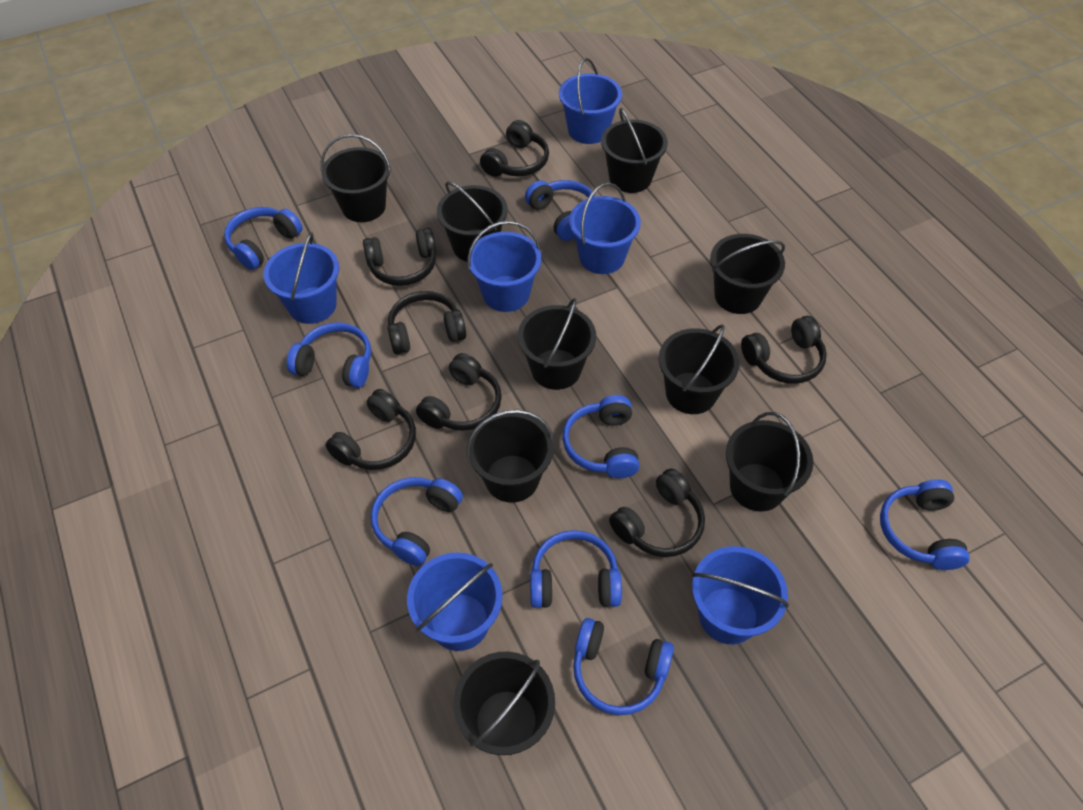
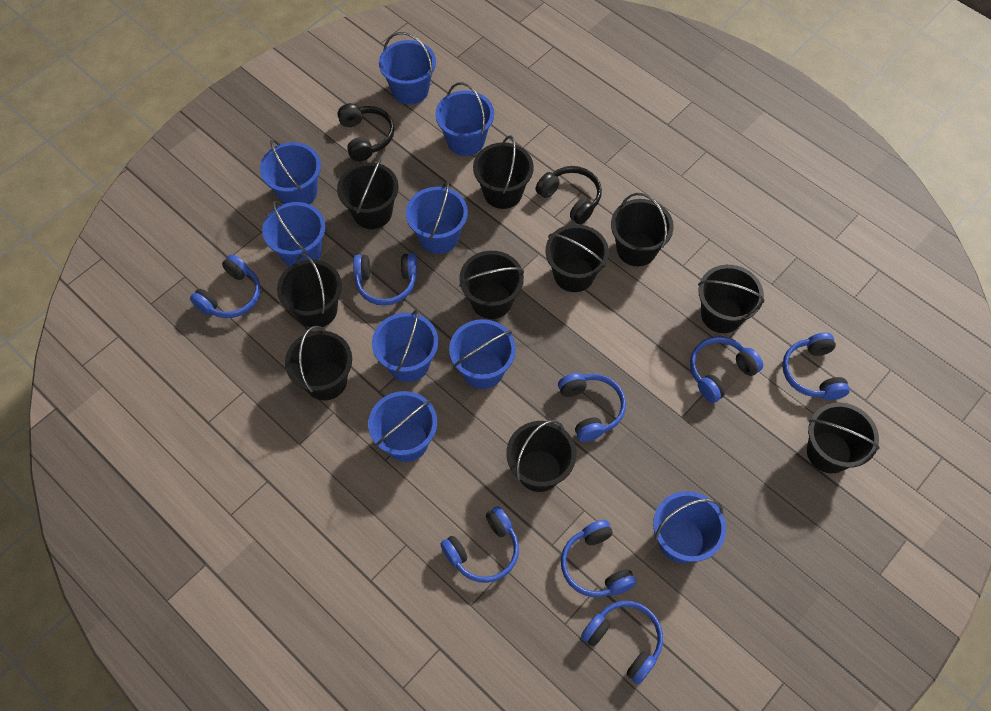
black bucket: 9 -> 10
black headphones: 7 -> 2
blue bucket: 6 -> 9

